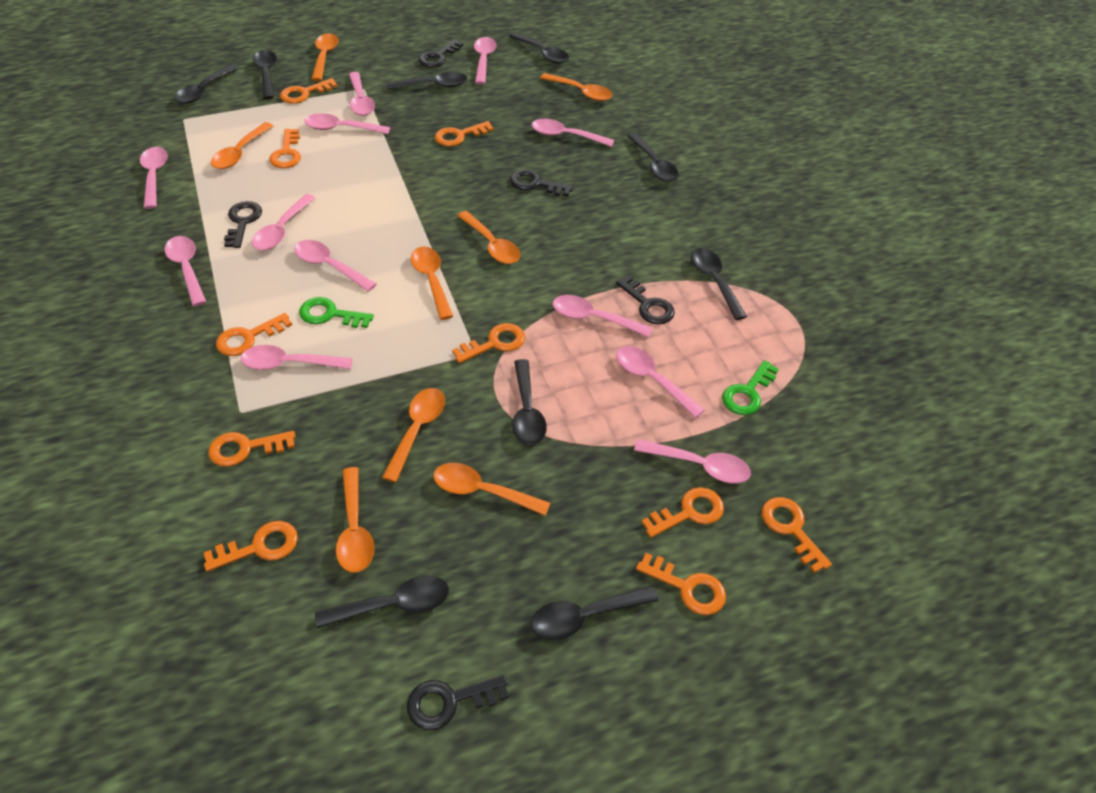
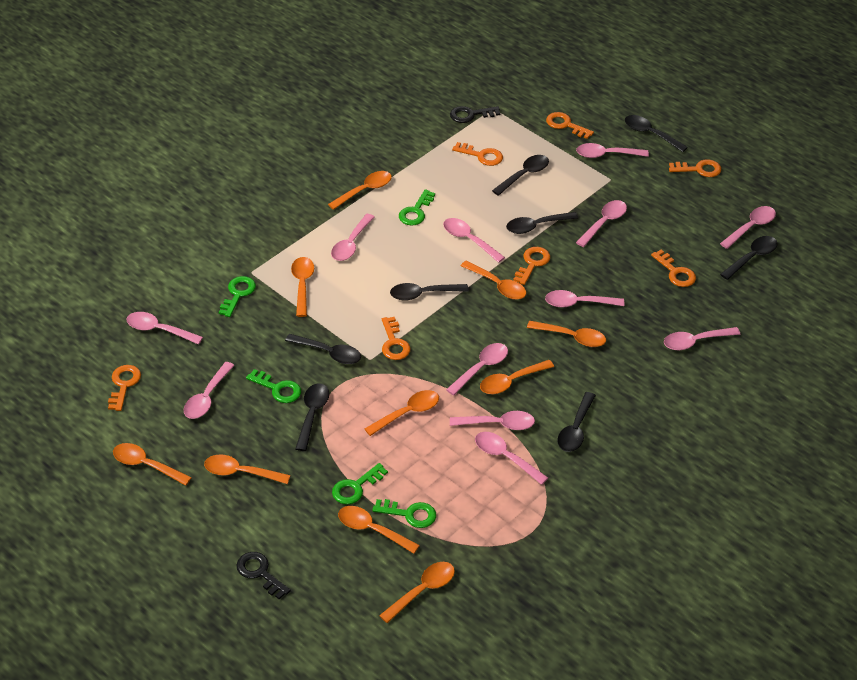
black key: 5 -> 2
black spoon: 9 -> 8
green key: 2 -> 5
orange key: 10 -> 7
orange spoon: 8 -> 10

